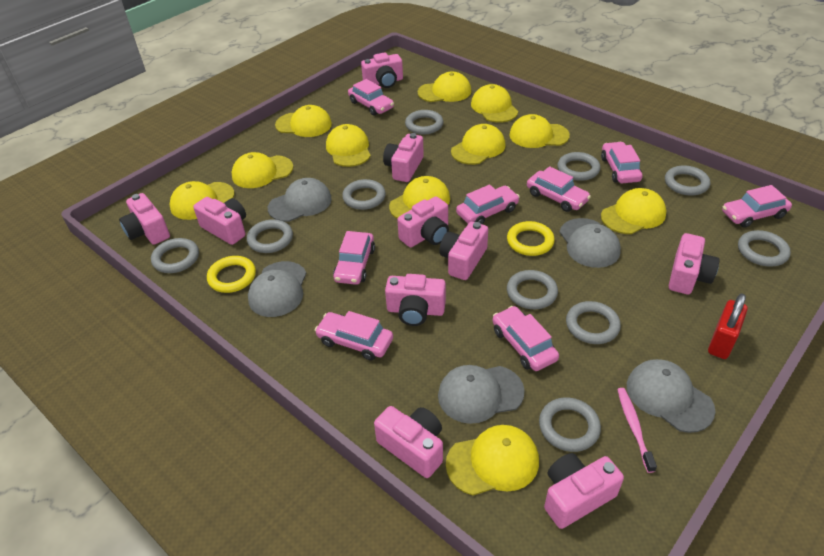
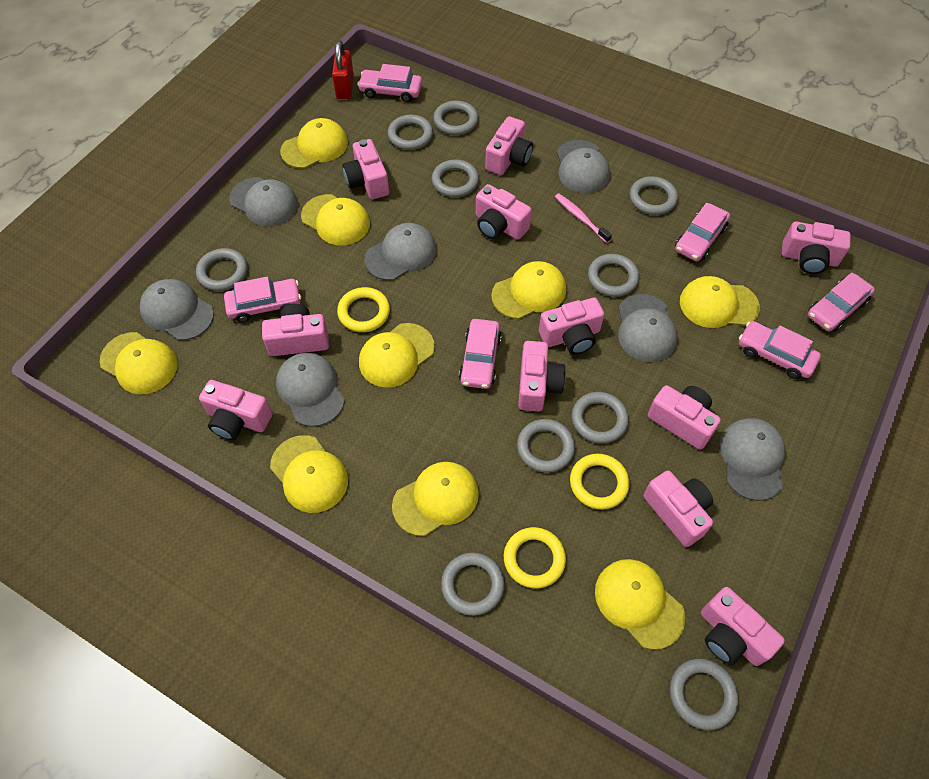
grey cap: 5 -> 7
pink camera: 10 -> 11
pink car: 8 -> 6
yellow cap: 11 -> 9
yellow ring: 2 -> 3

